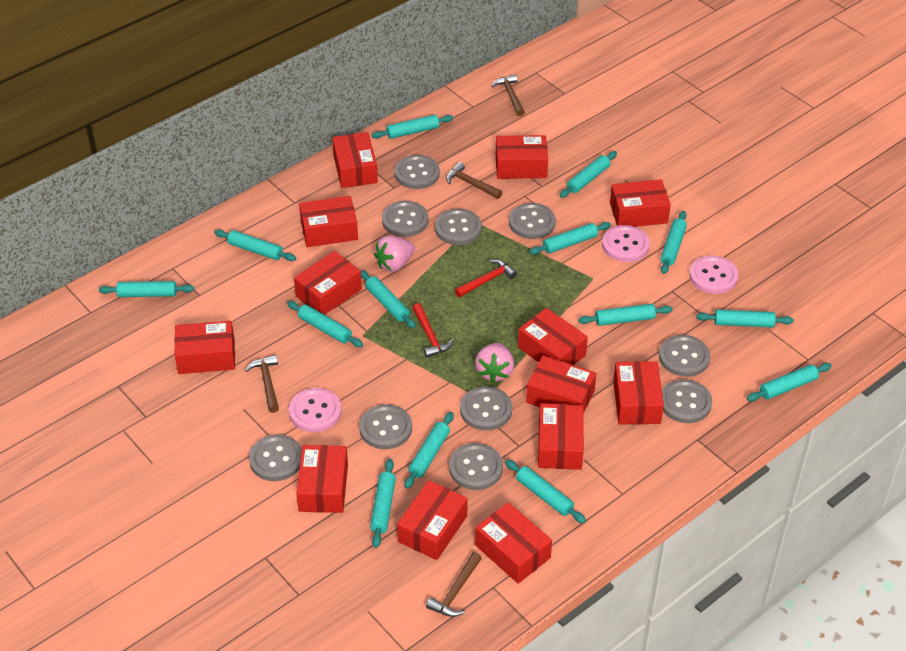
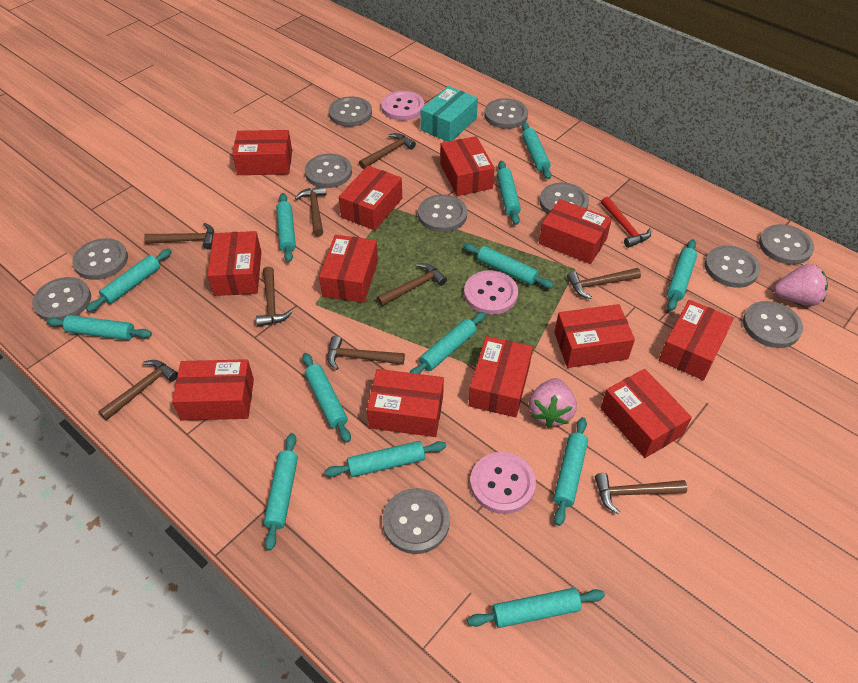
brown hammer: 4 -> 9
grey button: 10 -> 11
red box: 13 -> 12
red hammer: 2 -> 1
turquoise box: 0 -> 1
turquoise rolling pin: 14 -> 13

